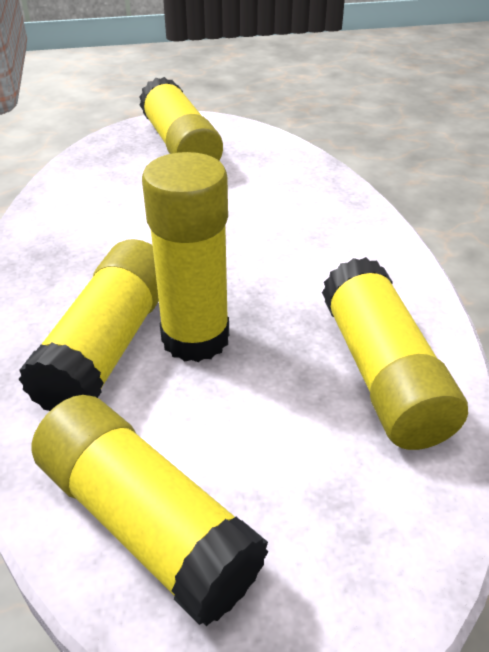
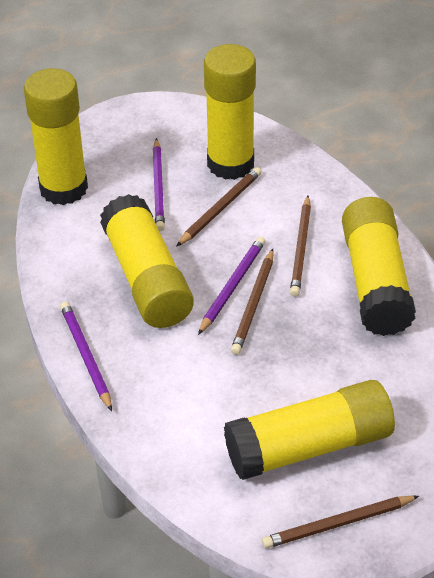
brown pencil: 0 -> 4
purple pencil: 0 -> 3

